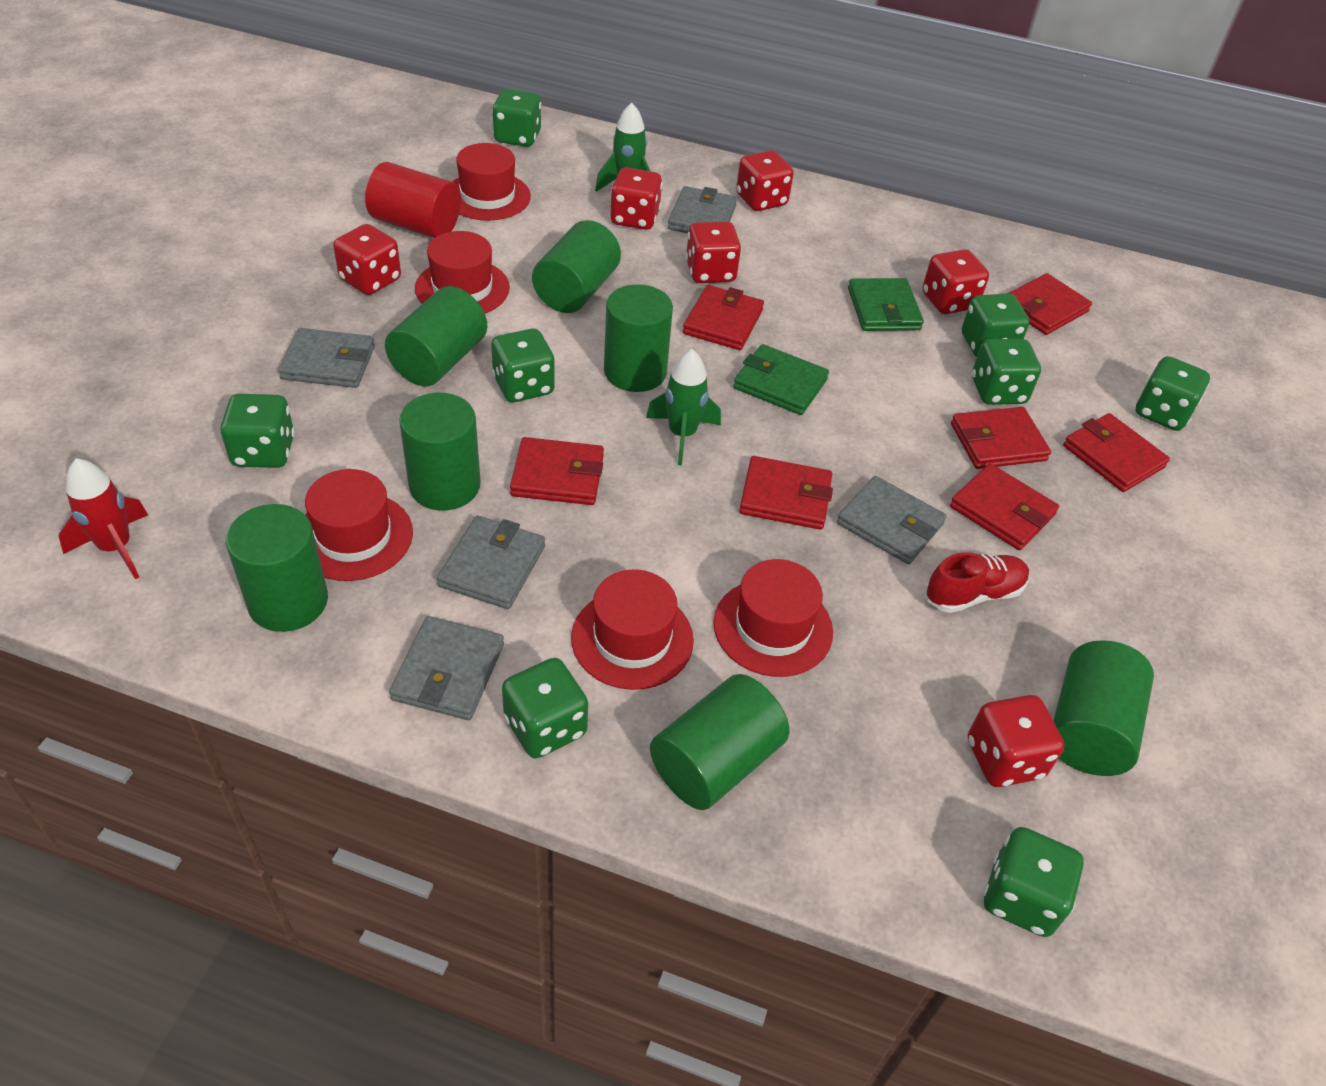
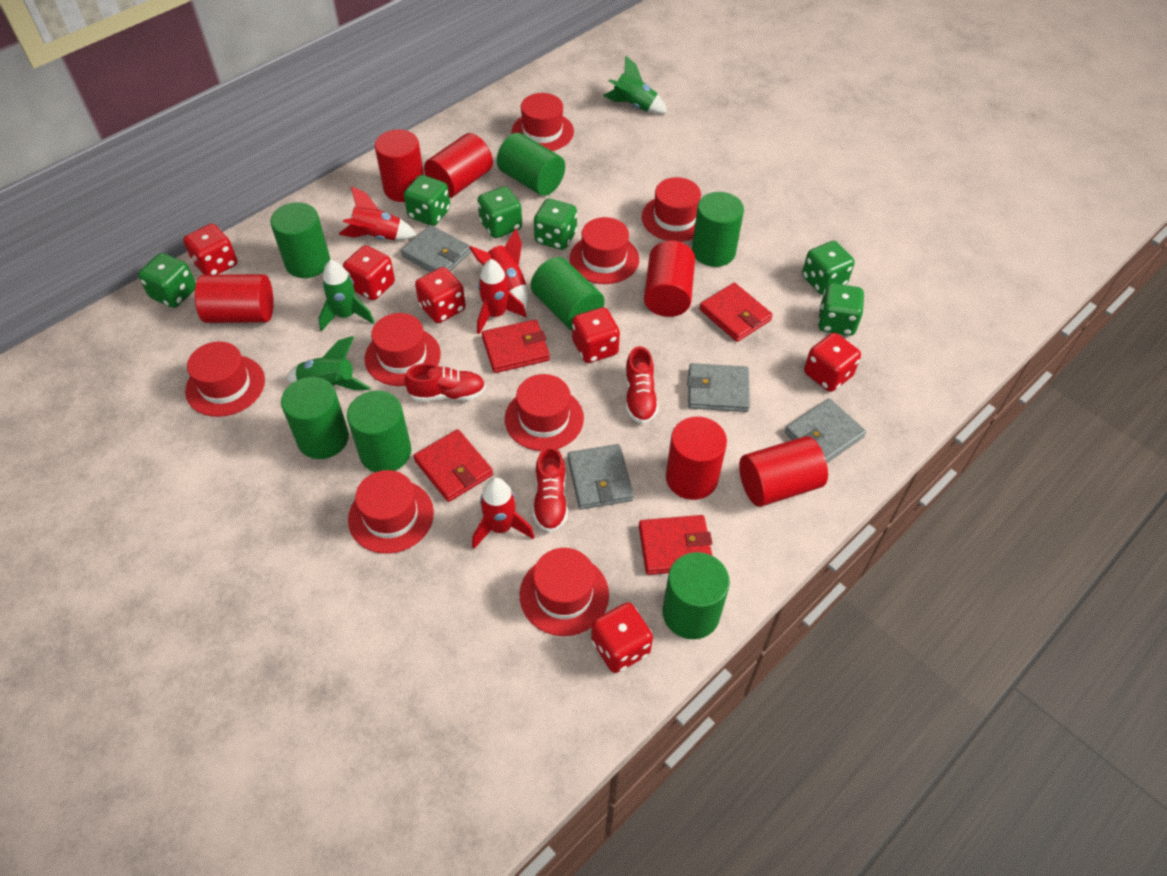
green dice: 8 -> 6
green rocket: 2 -> 3
green wallet: 2 -> 0
grey wallet: 5 -> 4
red cylinder: 1 -> 6
red hat: 5 -> 8
red rocket: 1 -> 4
red shoe: 1 -> 3
red wallet: 7 -> 4

